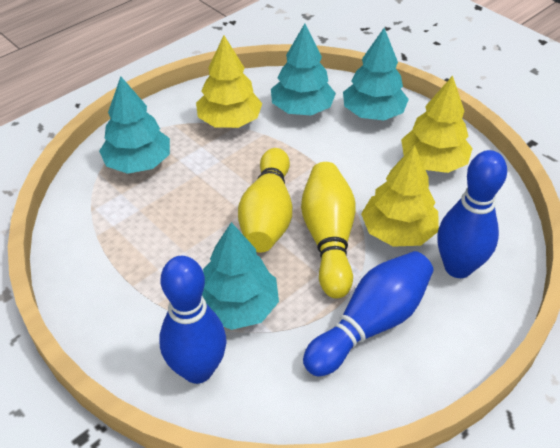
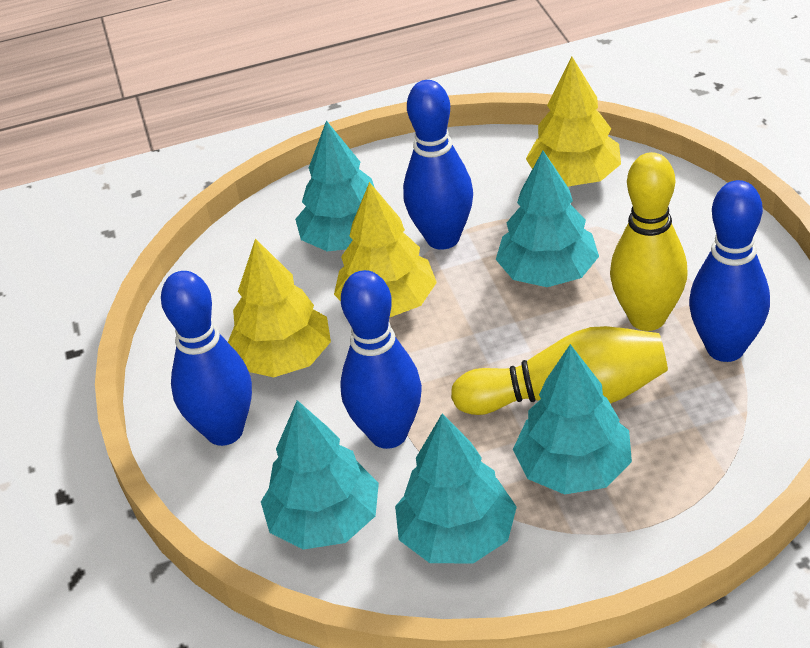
blue bowling pin: 3 -> 4
turquoise tree: 4 -> 5

